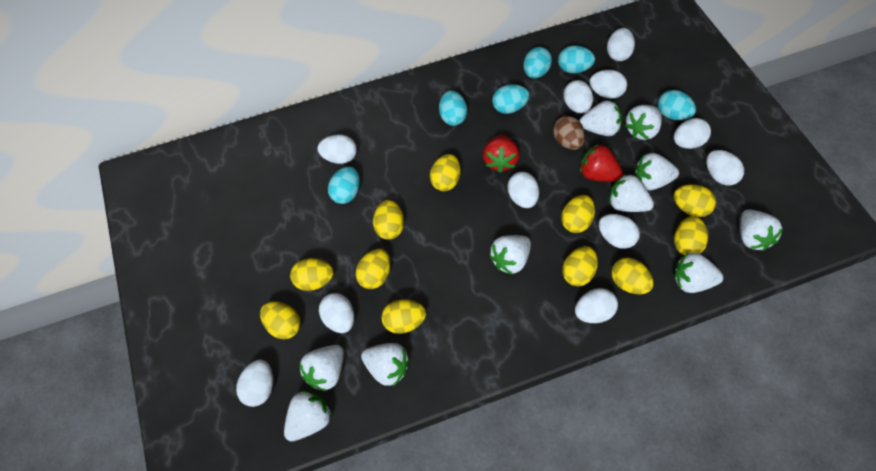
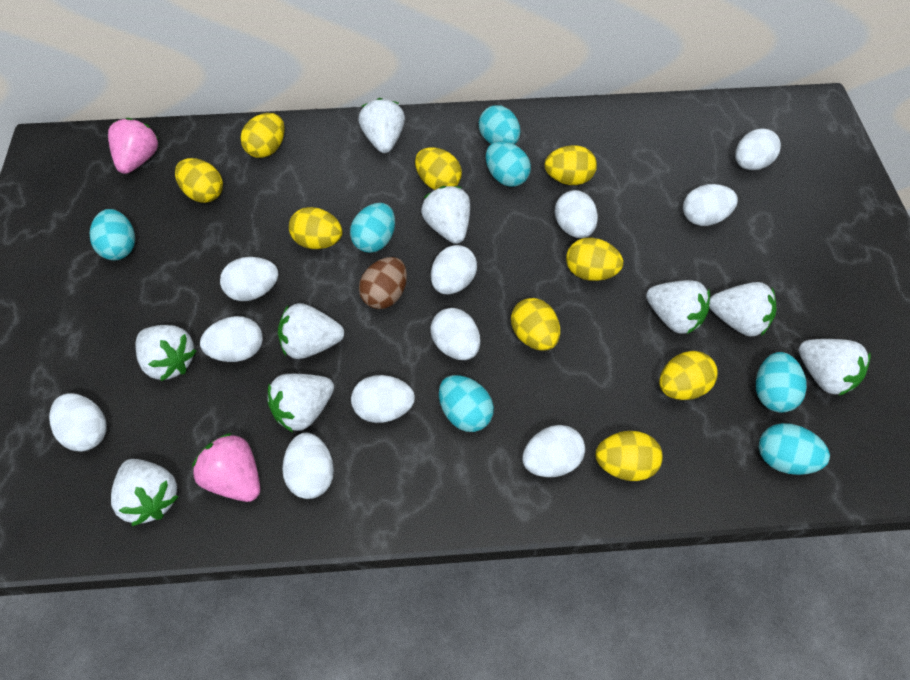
pink strawberry: 0 -> 2
red strawberry: 2 -> 0
turquoise egg: 6 -> 7
white strawberry: 10 -> 9
yellow egg: 11 -> 9

